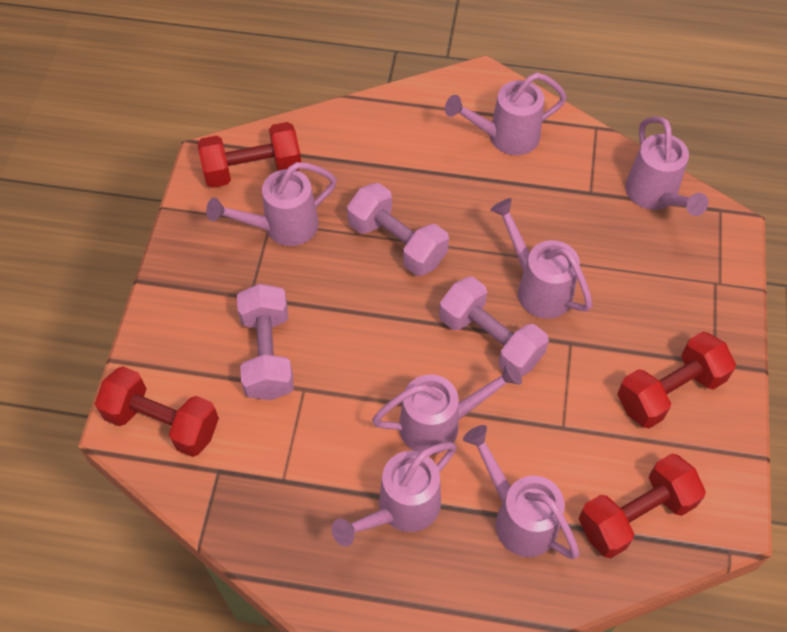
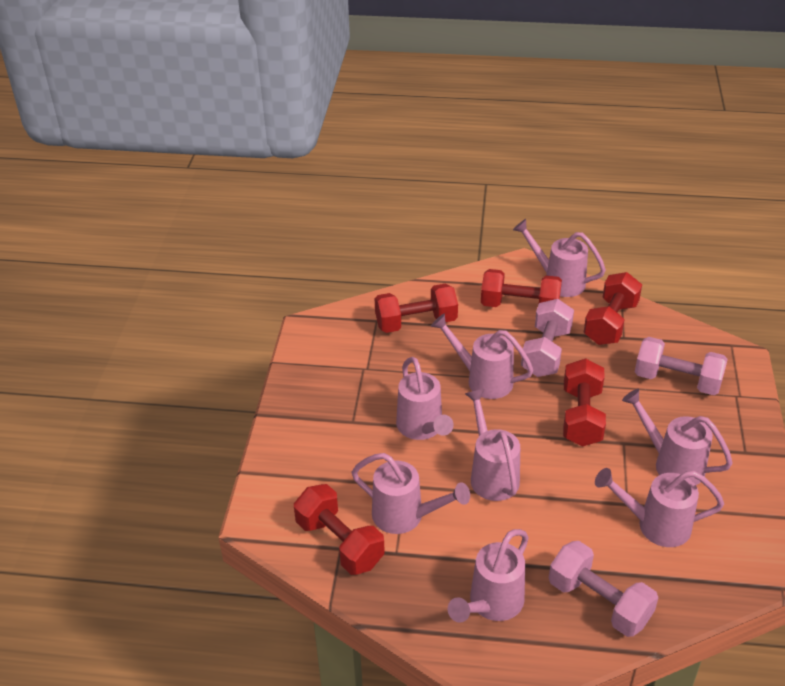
pink watering can: 7 -> 8
red dumbbell: 4 -> 5

